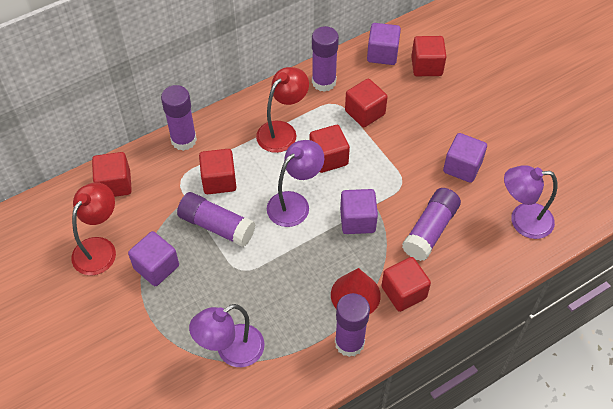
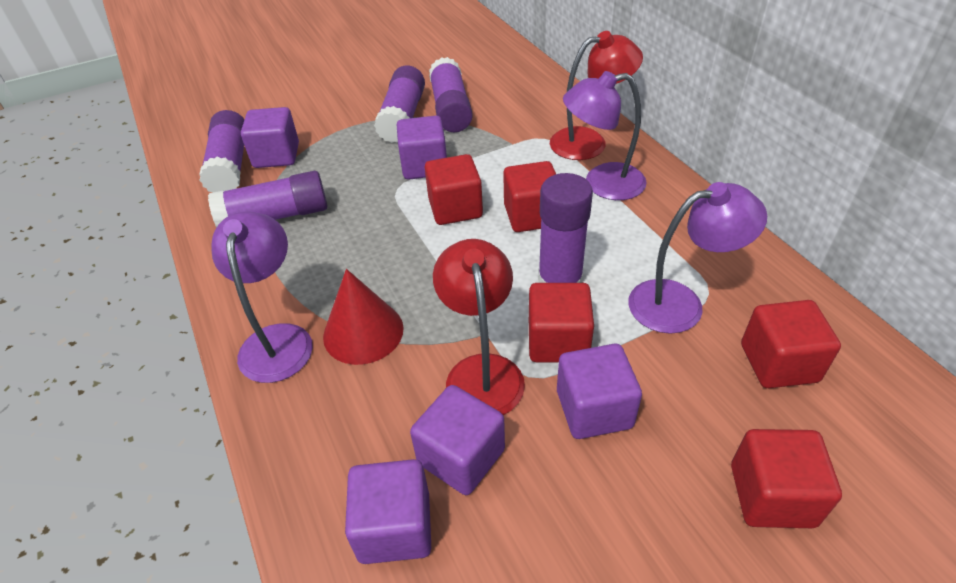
purple cube: 4 -> 5
red cube: 6 -> 5

